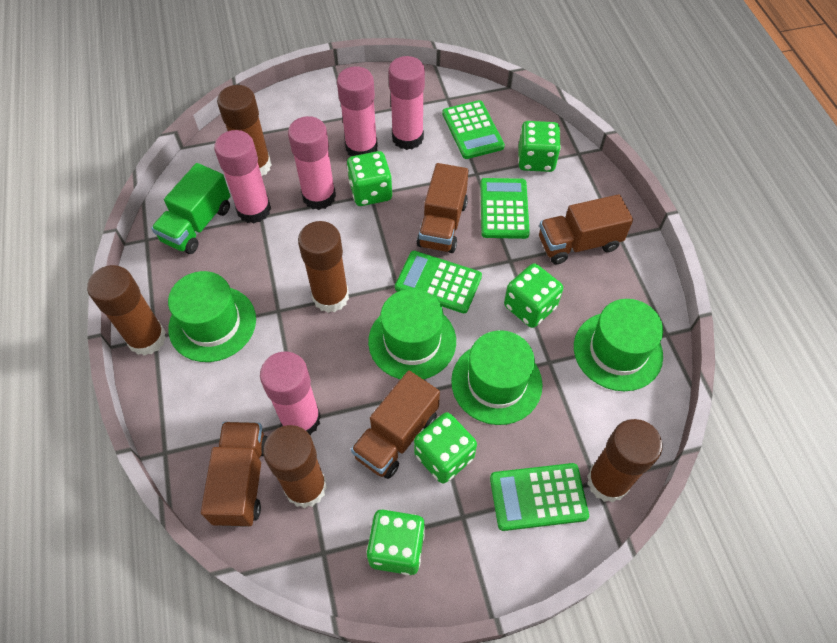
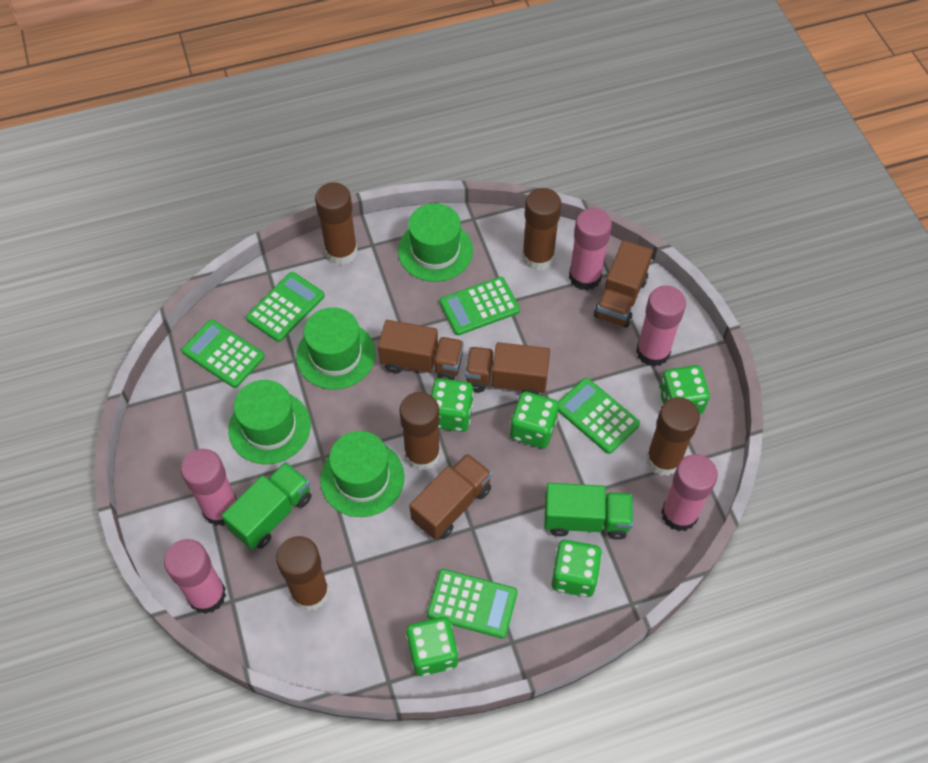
green calculator: 4 -> 5
green truck: 1 -> 2

